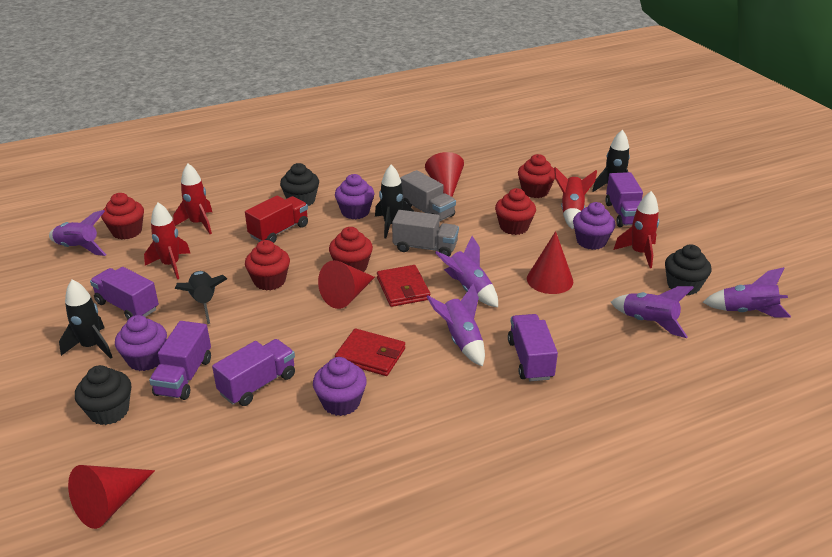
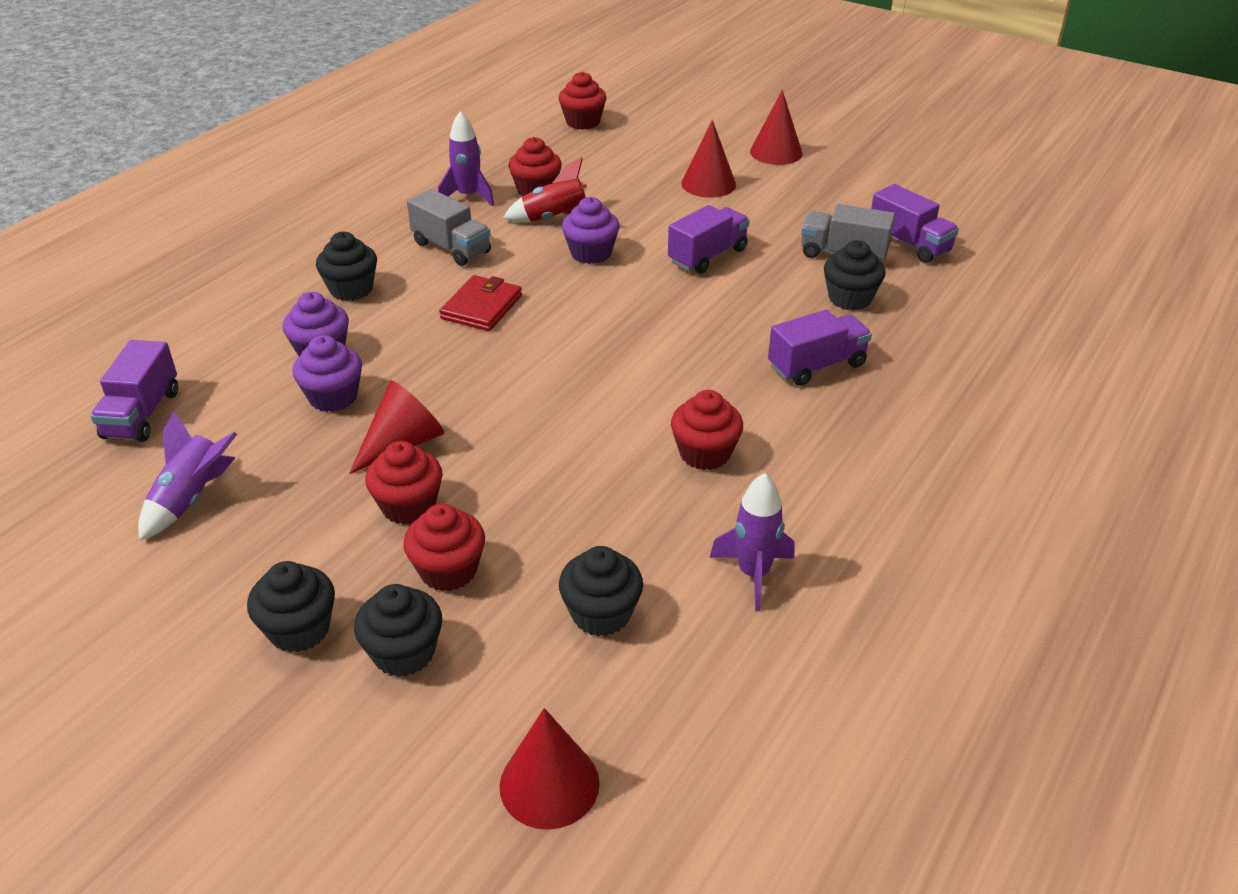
black cupcake: 3 -> 5
black rocket: 4 -> 0
purple cupcake: 4 -> 3
purple rocket: 5 -> 3
purple truck: 5 -> 4
red rocket: 4 -> 1
red truck: 1 -> 0
red wallet: 2 -> 1

